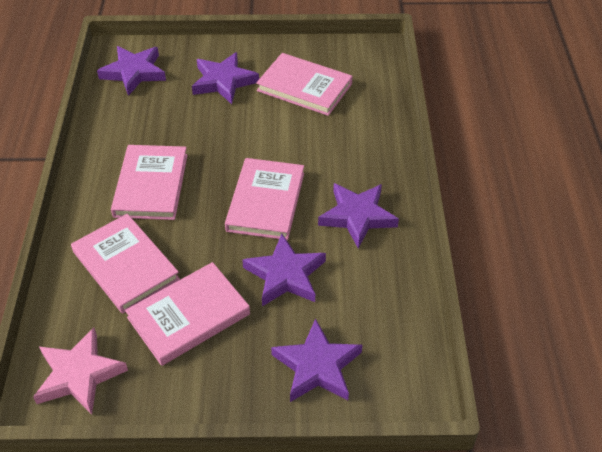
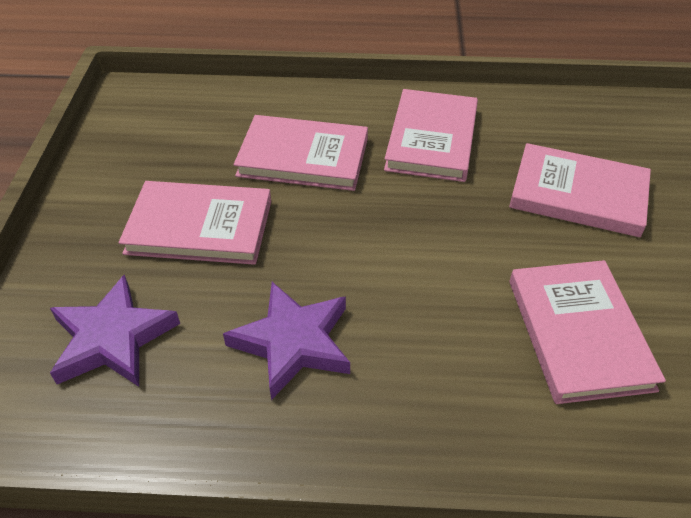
pink star: 1 -> 0
purple star: 5 -> 2

